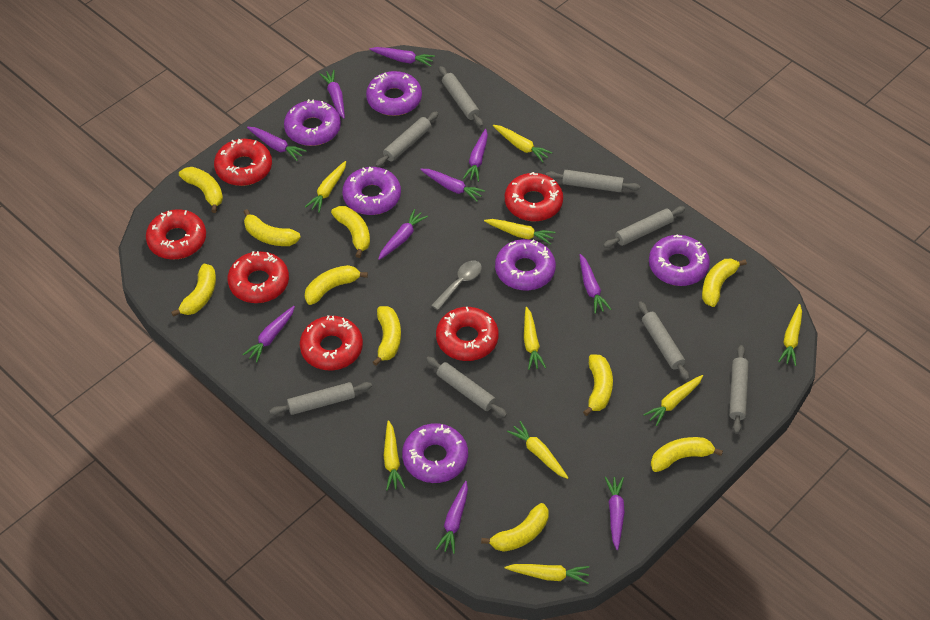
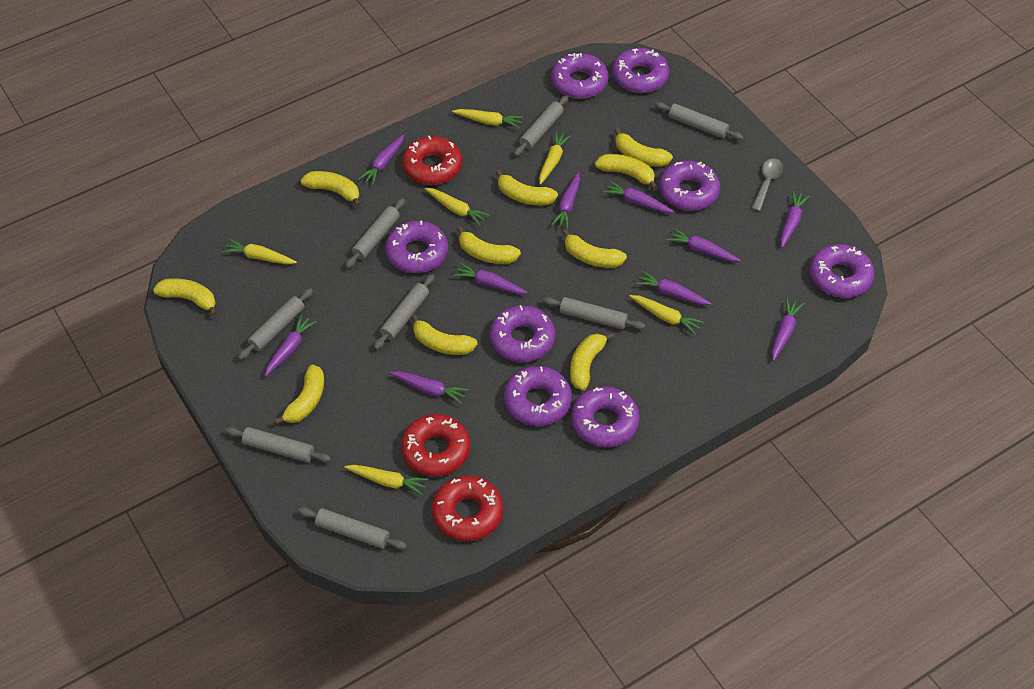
purple donut: 6 -> 8
red donut: 6 -> 3
yellow carrot: 9 -> 6

